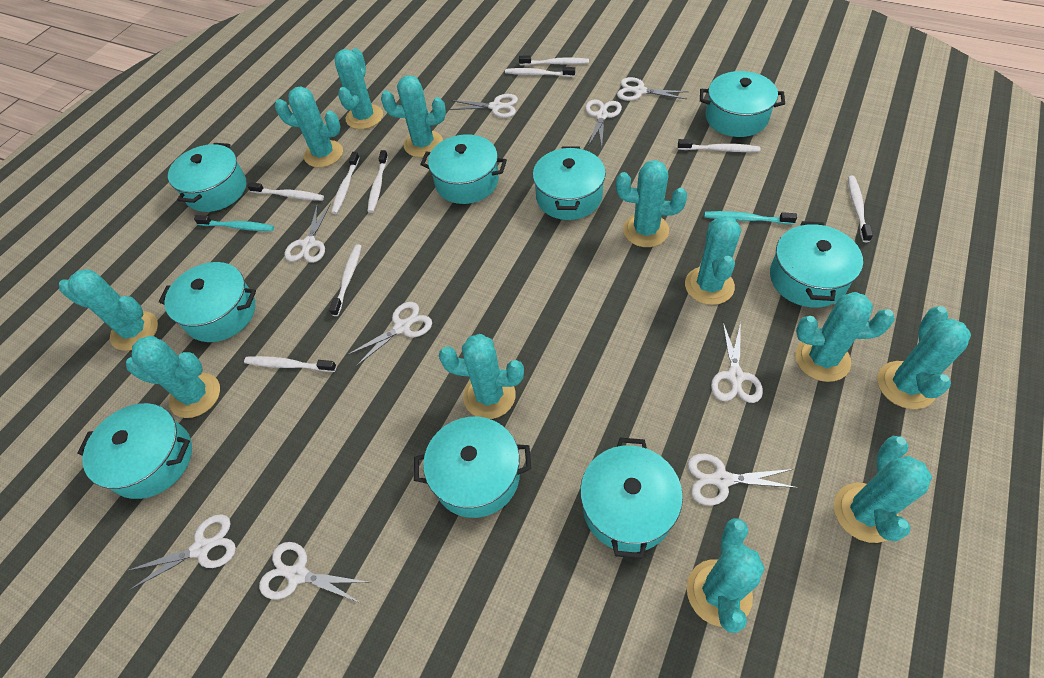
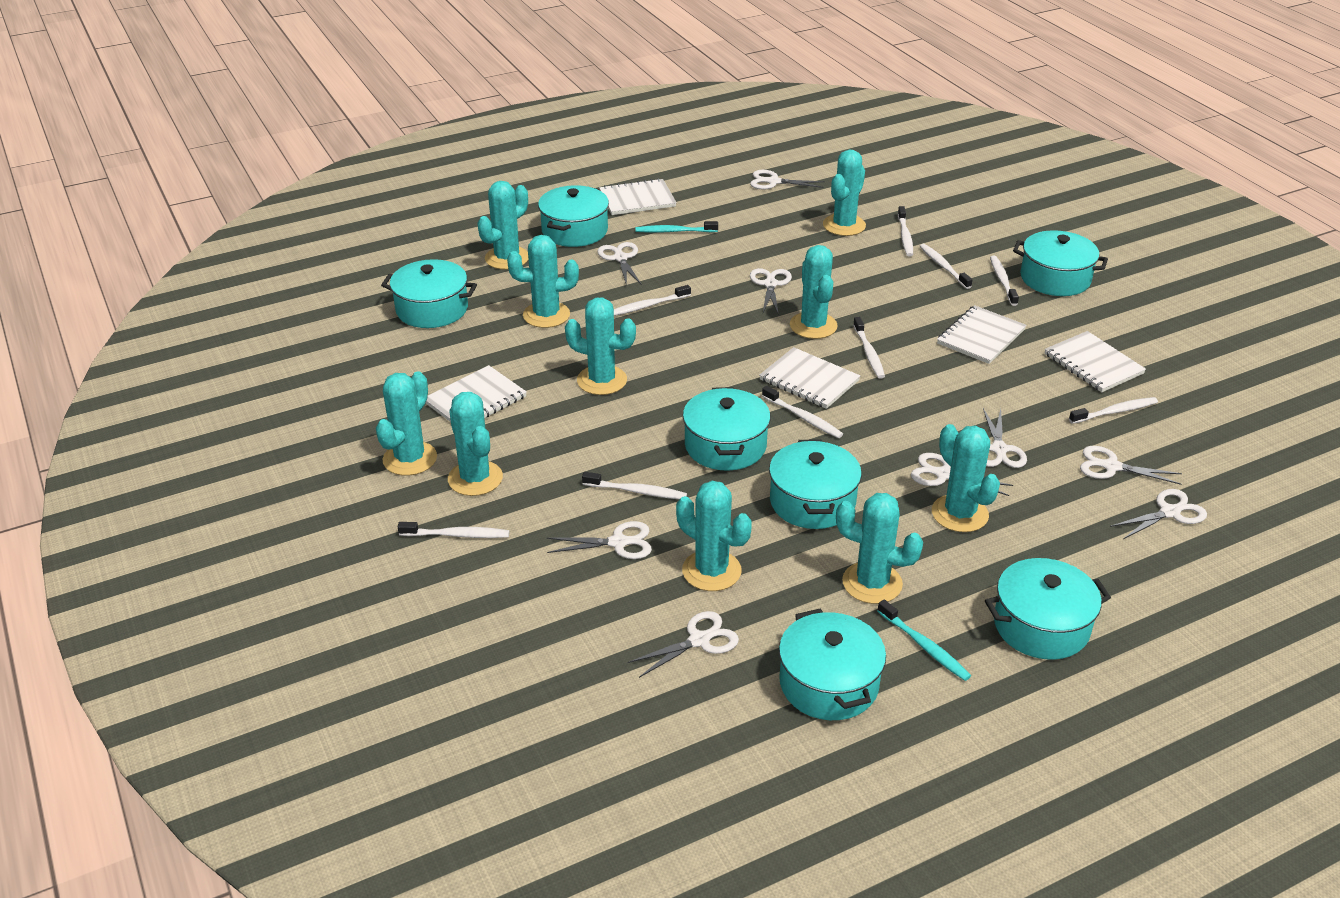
turquoise cactus: 12 -> 10
turquoise pot: 9 -> 7
white notebook: 0 -> 5

